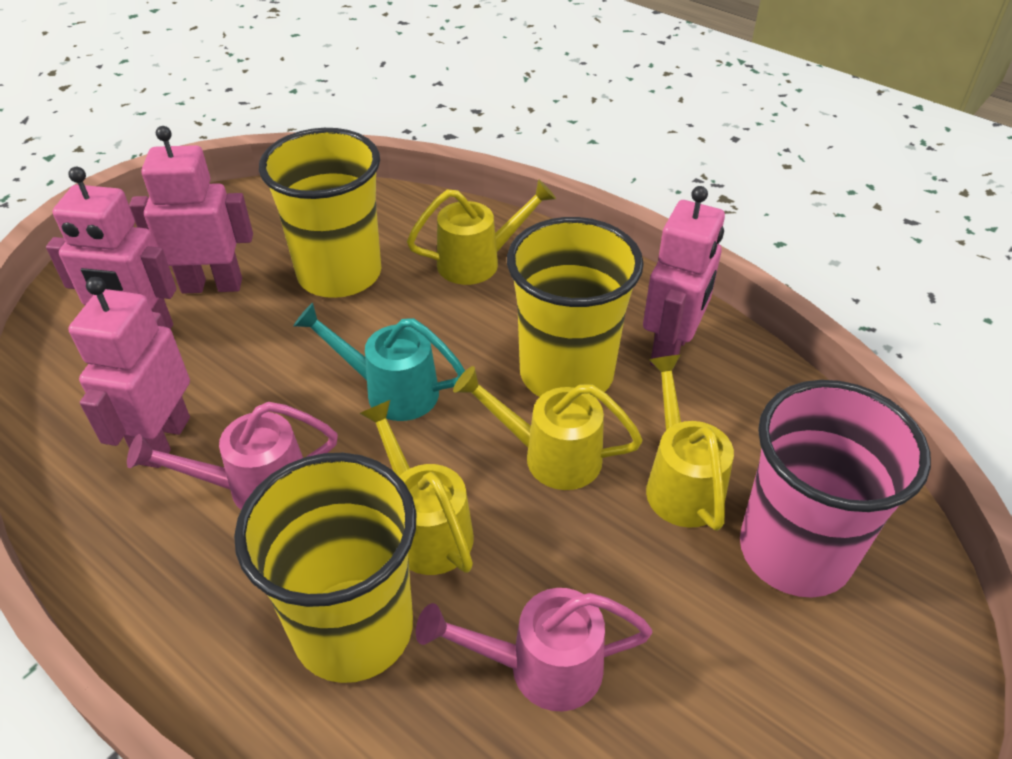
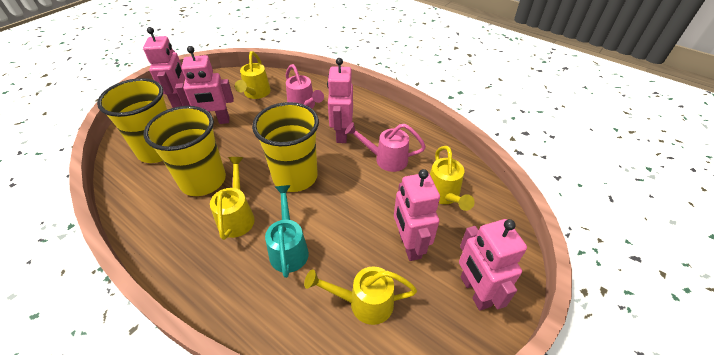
pink cup: 1 -> 0
pink robot: 4 -> 5

